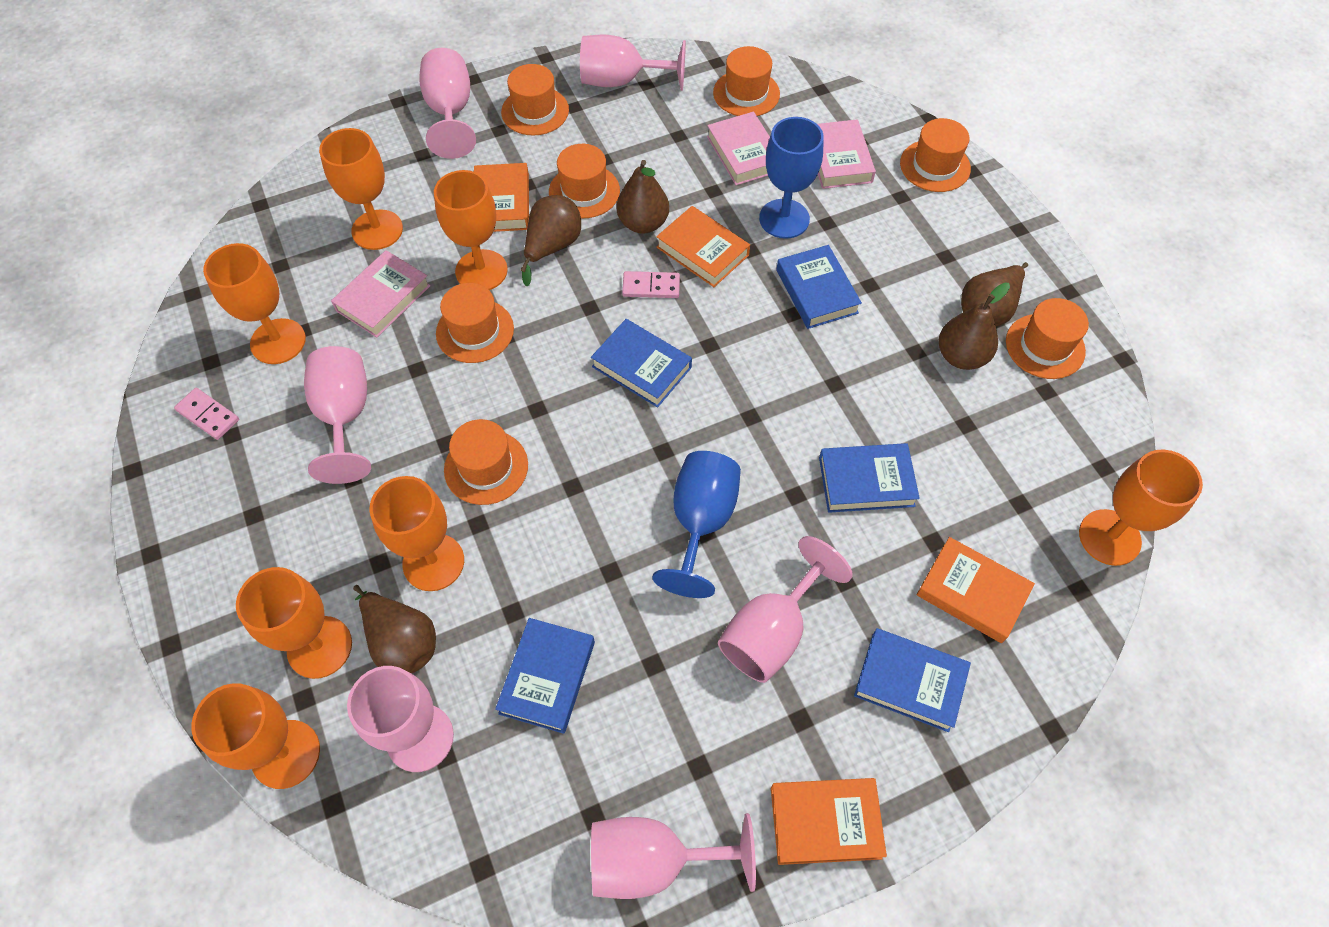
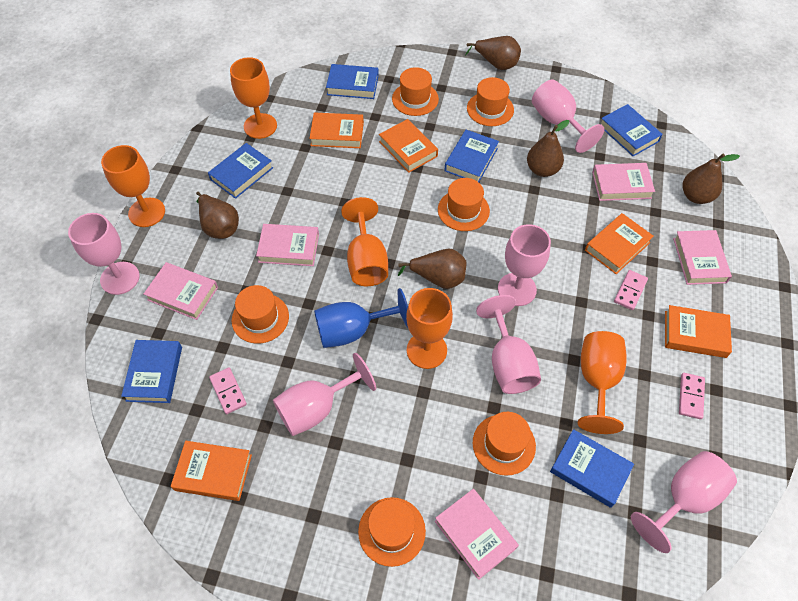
blue book: 5 -> 6
blue goblet: 2 -> 1
orange book: 4 -> 5
orange goblet: 7 -> 5
orange hat: 7 -> 6
pink book: 3 -> 5
pink domino: 2 -> 3

